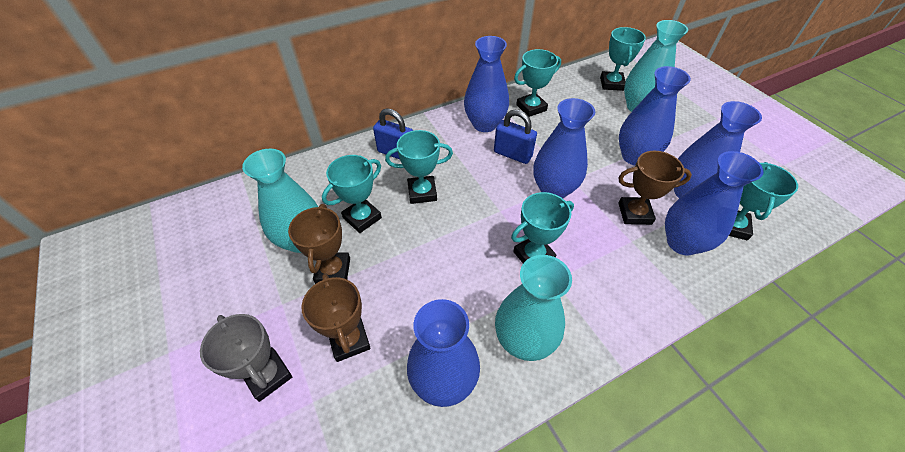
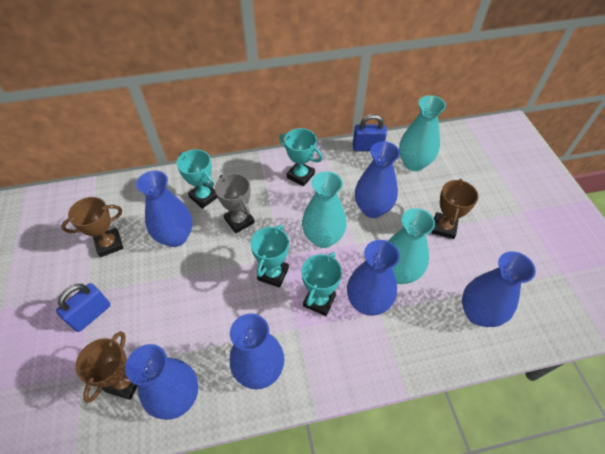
turquoise trophy: 6 -> 4

